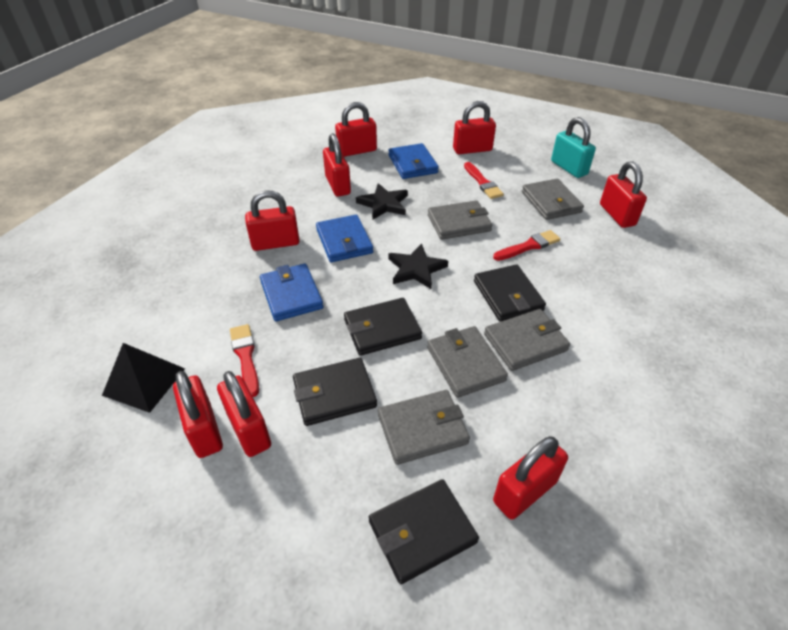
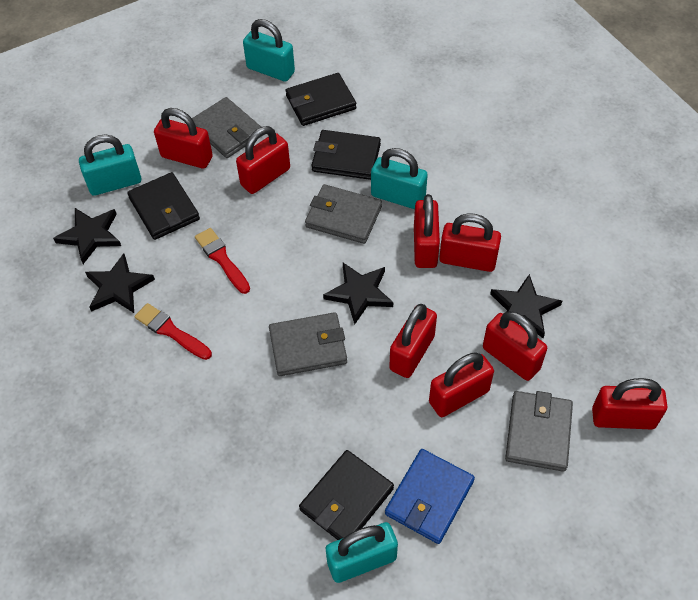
black pyramid: 1 -> 0
black star: 2 -> 4
blue wallet: 3 -> 1
grey wallet: 5 -> 4
red brush: 3 -> 2
turquoise padlock: 1 -> 4

